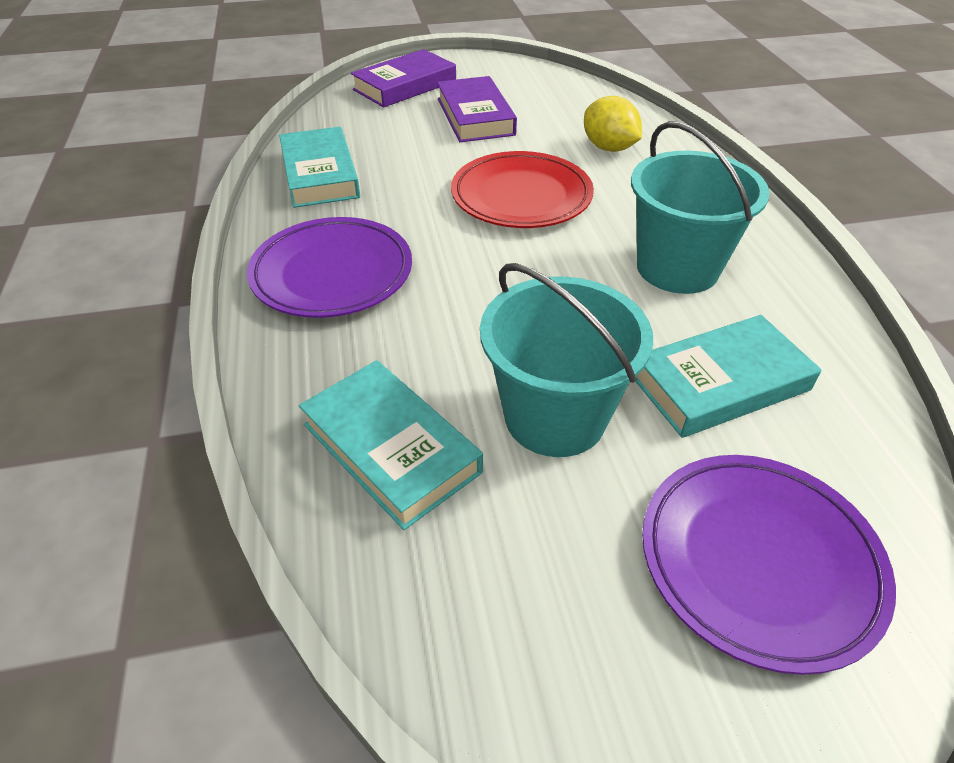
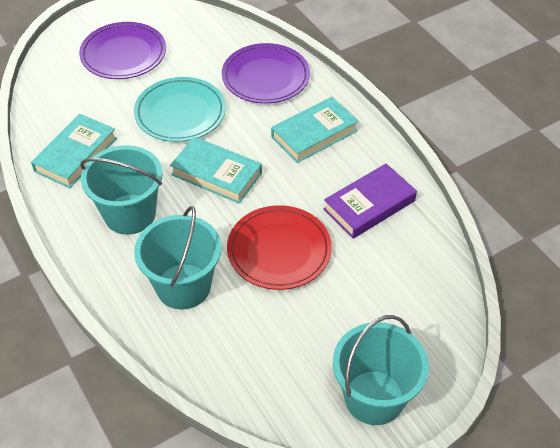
purple book: 2 -> 1
turquoise bucket: 2 -> 3
turquoise plate: 0 -> 1
yellow lemon: 1 -> 0

